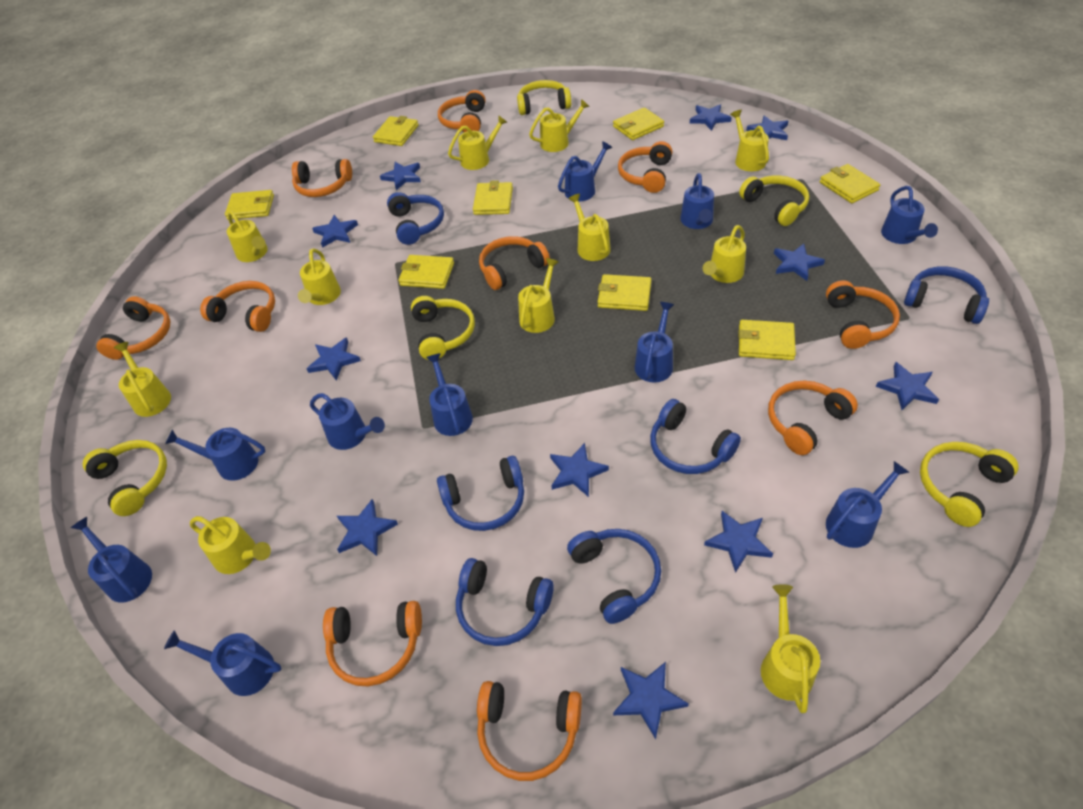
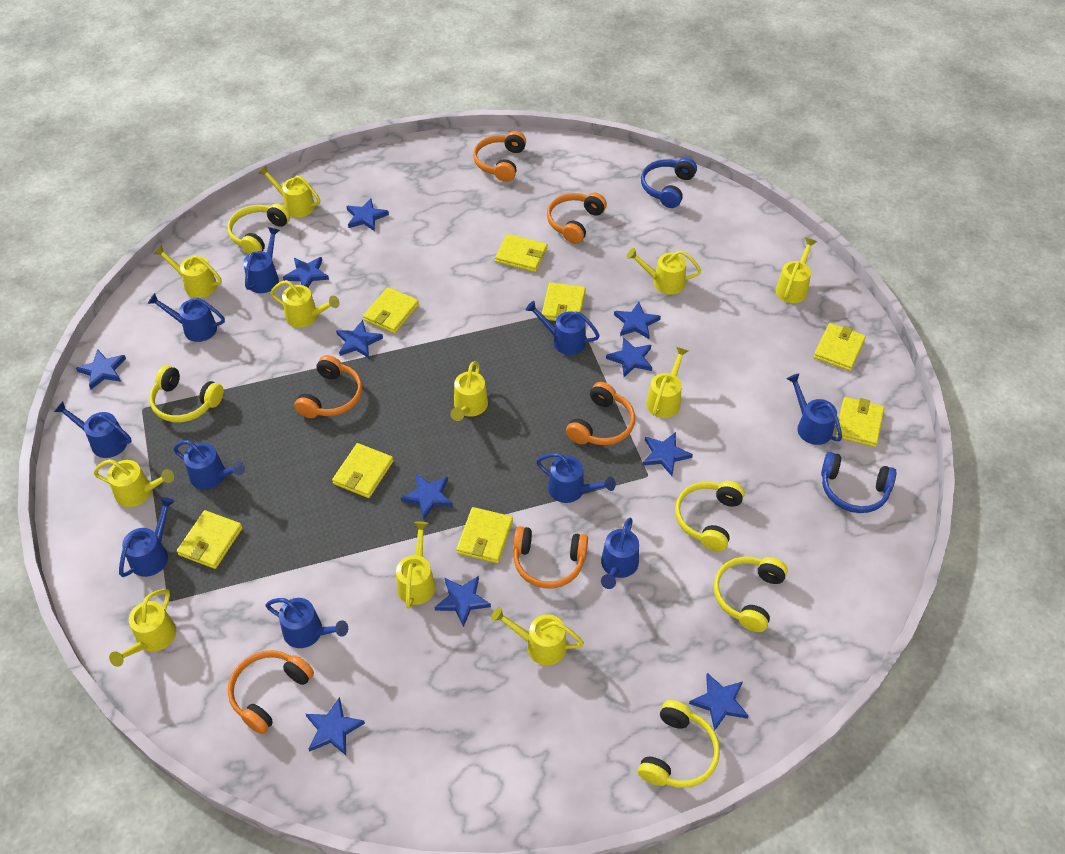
blue headphones: 6 -> 2
orange headphones: 10 -> 6

